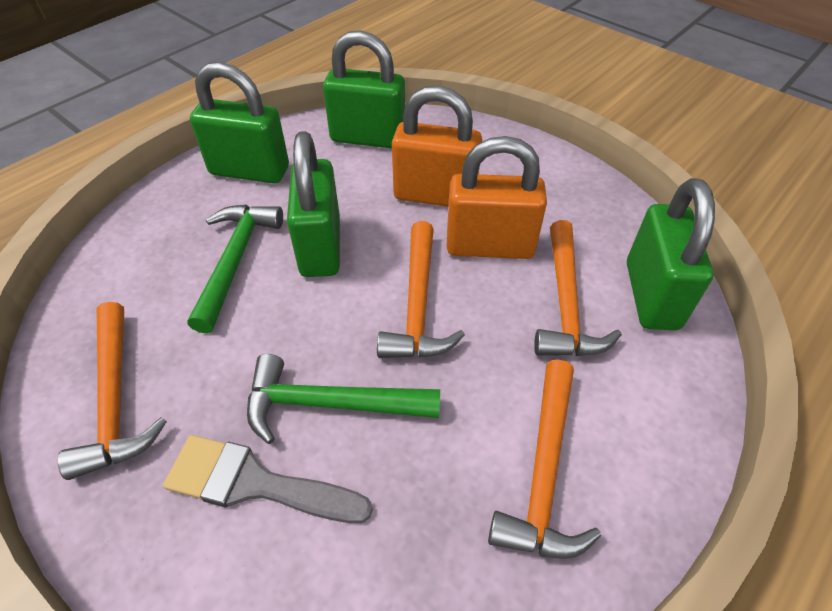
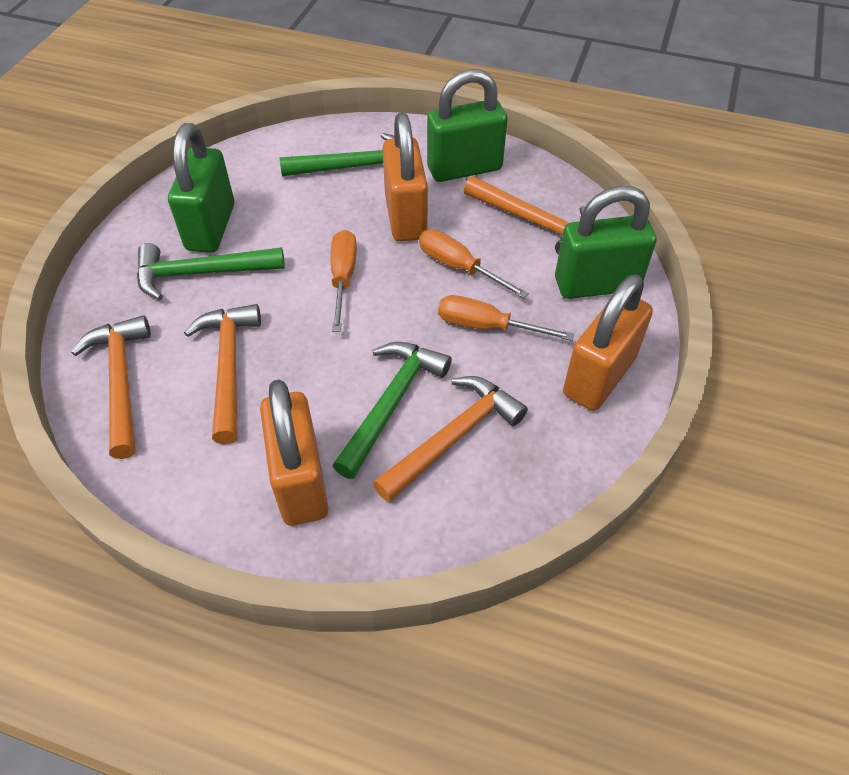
green hammer: 2 -> 3
green padlock: 4 -> 3
grey brush: 1 -> 0
orange padlock: 2 -> 3
orange screwdriver: 0 -> 3

